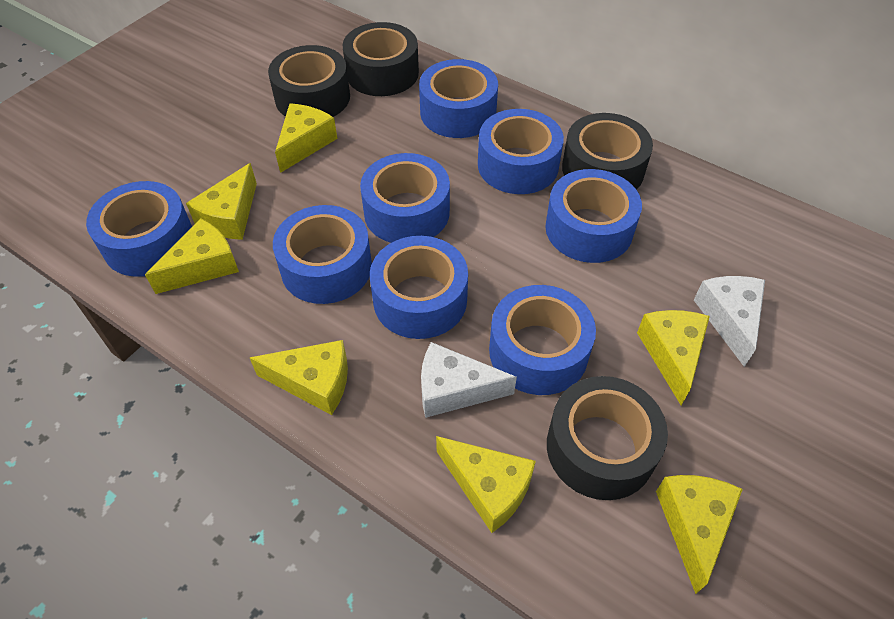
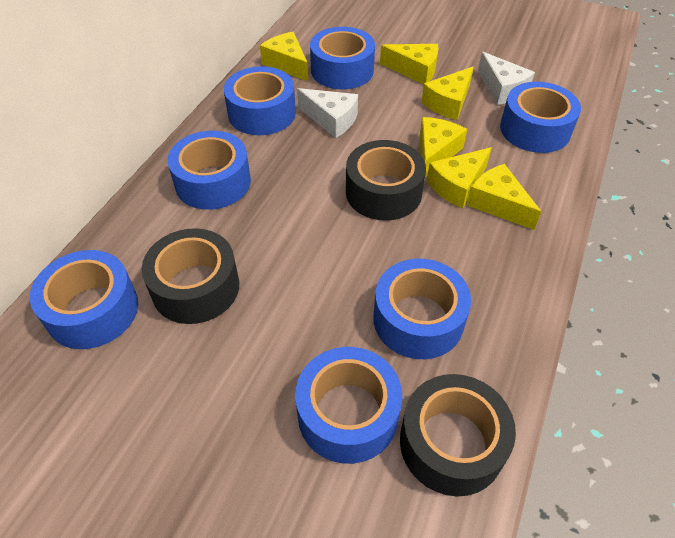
black tape: 4 -> 3
blue tape: 8 -> 7
yellow cheese: 7 -> 6

